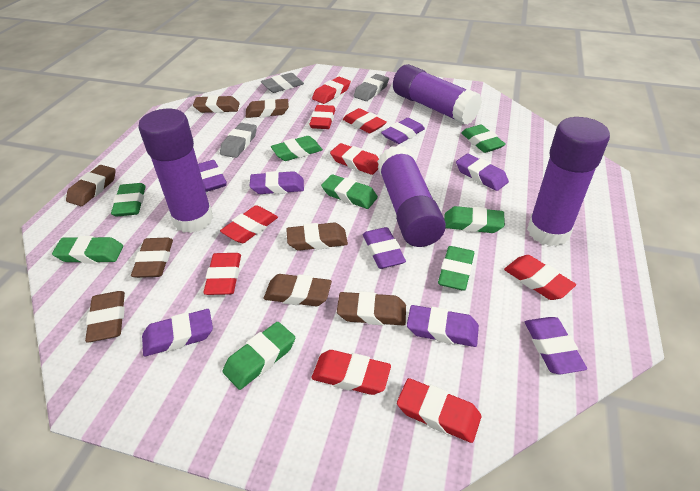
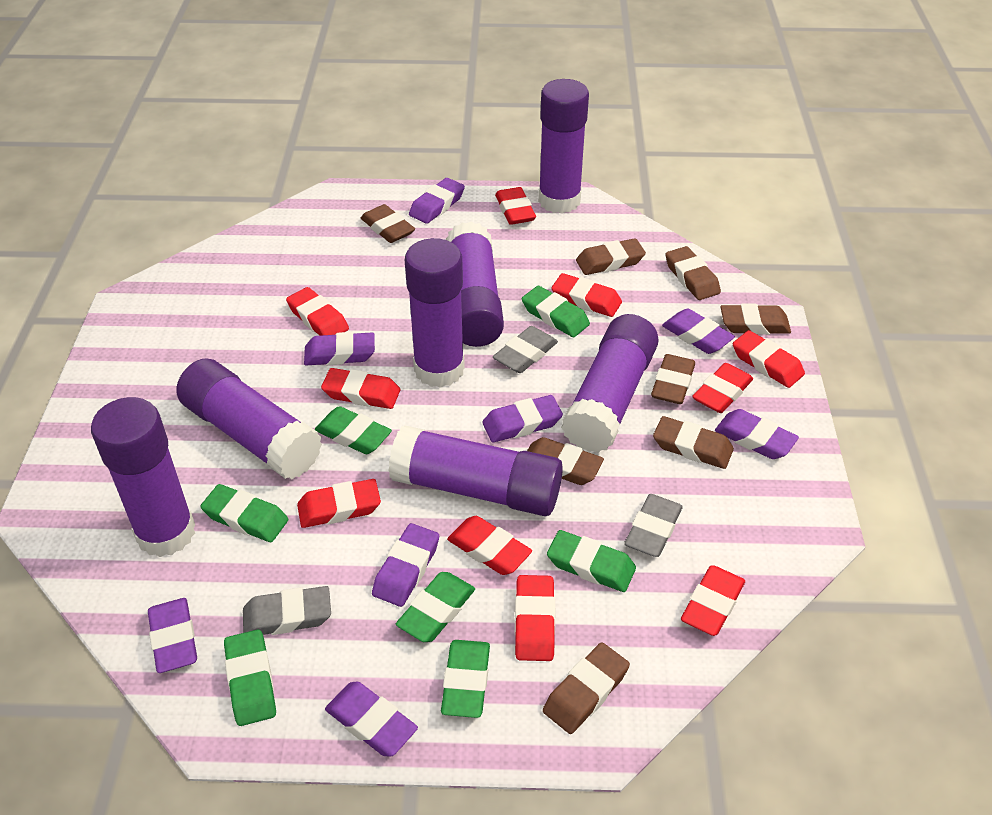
green eraser: 8 -> 7
purple glue stick: 4 -> 7
red eraser: 9 -> 10

